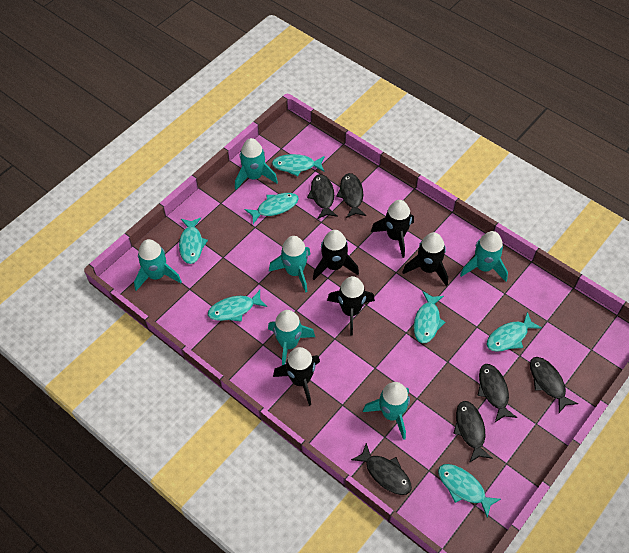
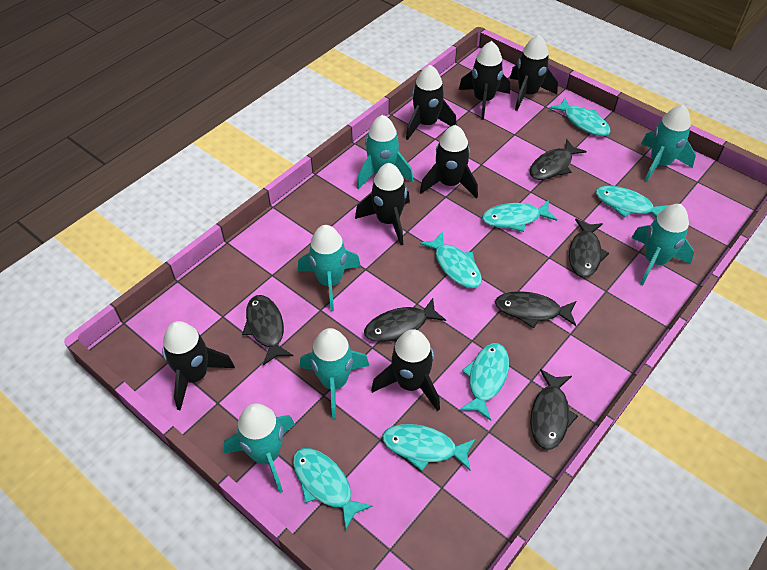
black rocket: 5 -> 7

